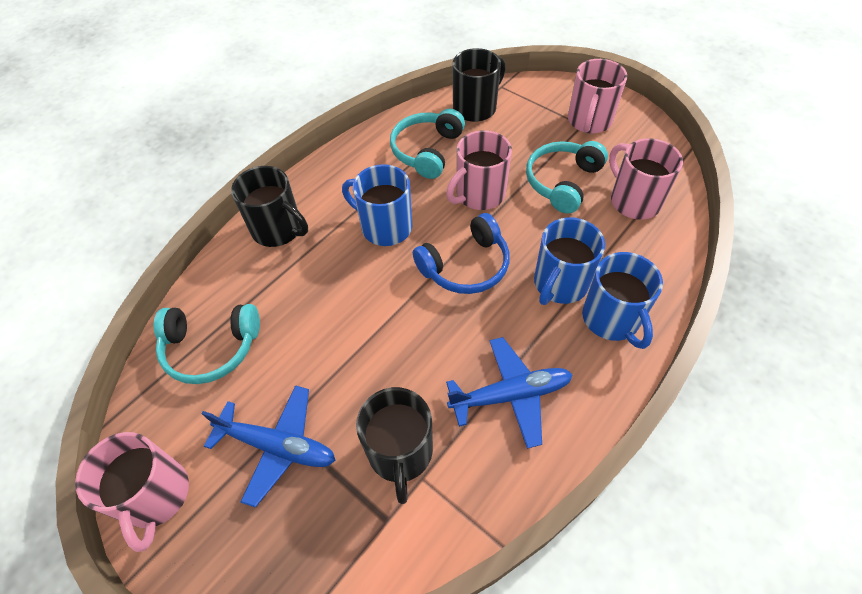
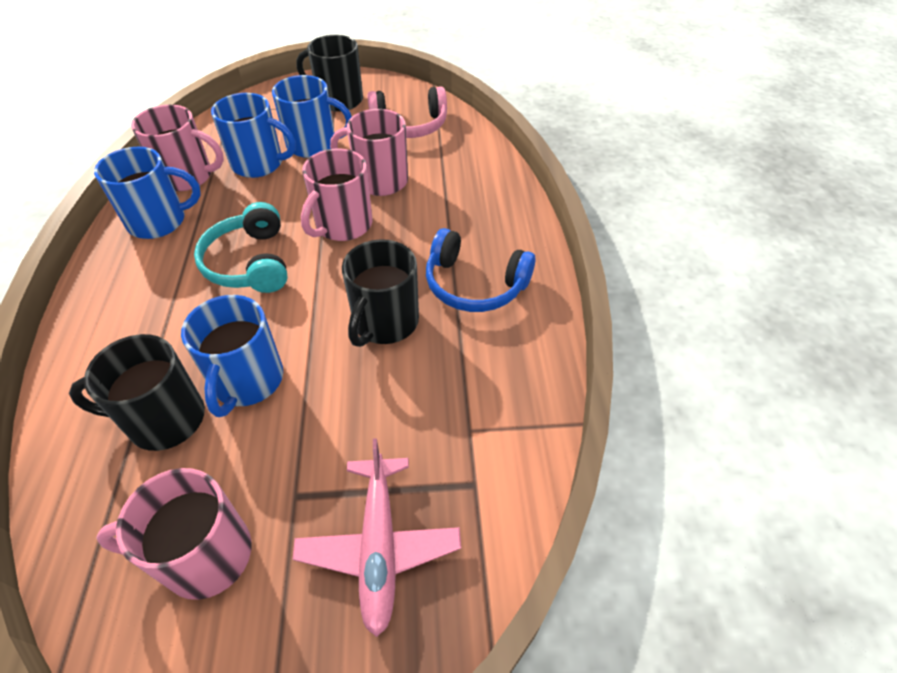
blue mug: 3 -> 4
blue plane: 2 -> 0
pink headphones: 0 -> 1
pink plane: 0 -> 1
turquoise headphones: 3 -> 1

